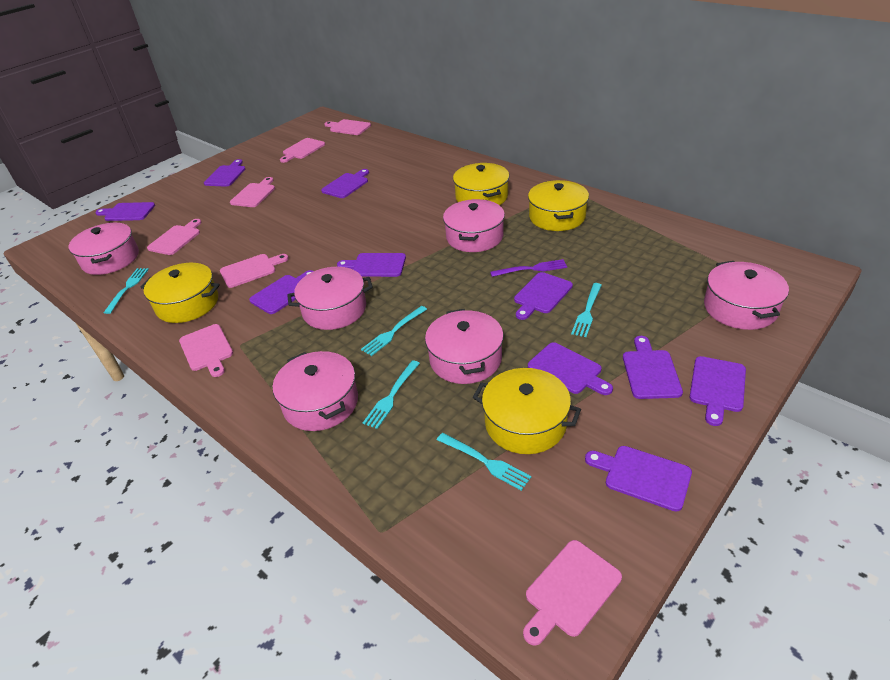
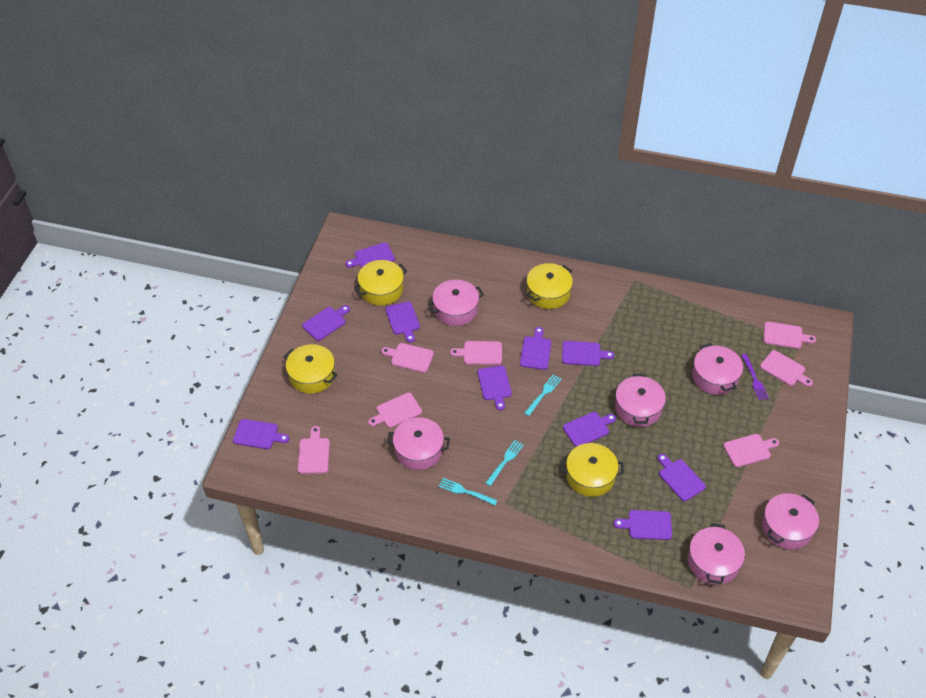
turquoise fork: 5 -> 3

